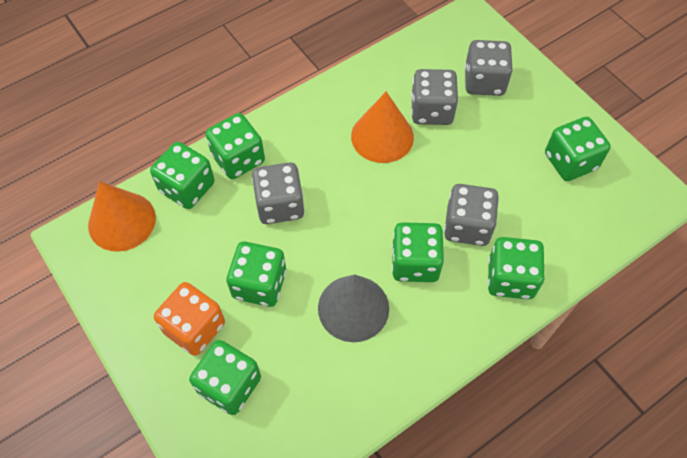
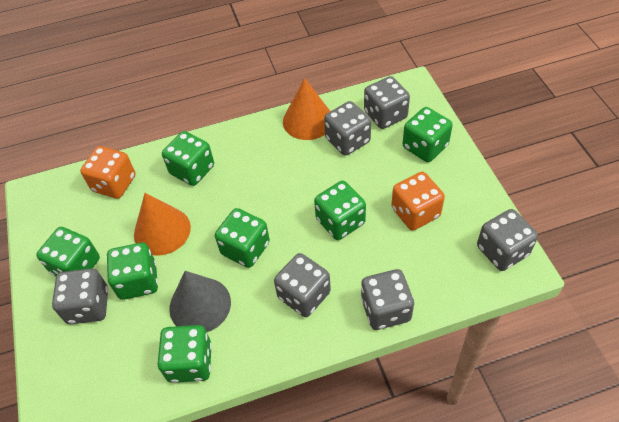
grey dice: 4 -> 6
orange dice: 1 -> 2

